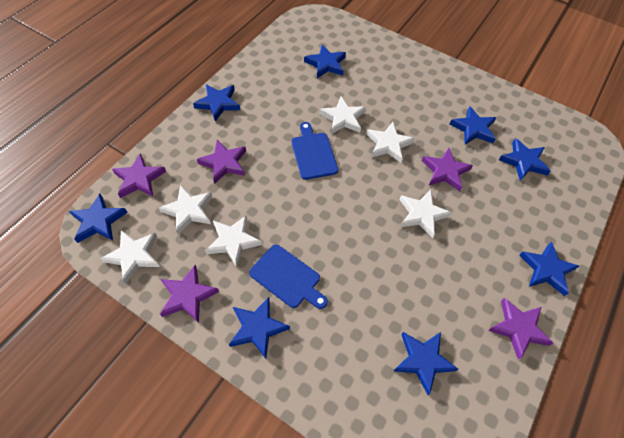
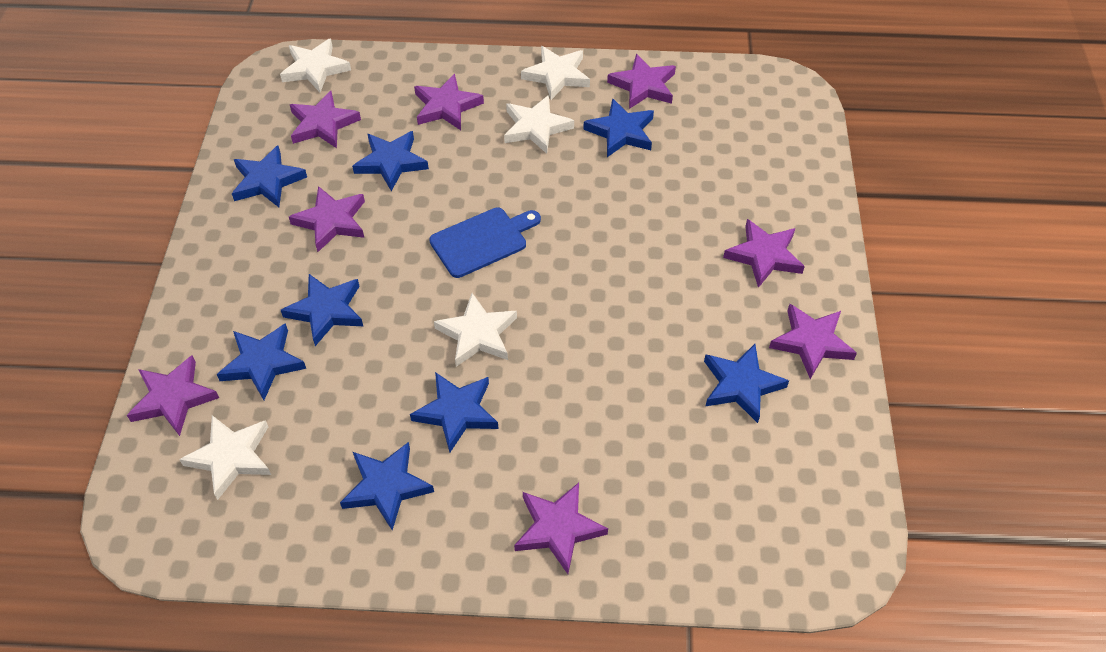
blue cutting board: 2 -> 1
purple star: 5 -> 8
white star: 6 -> 5

